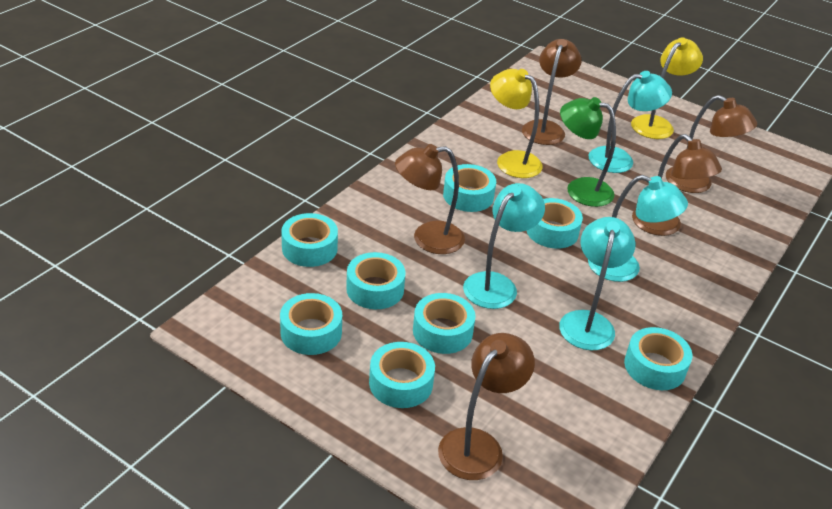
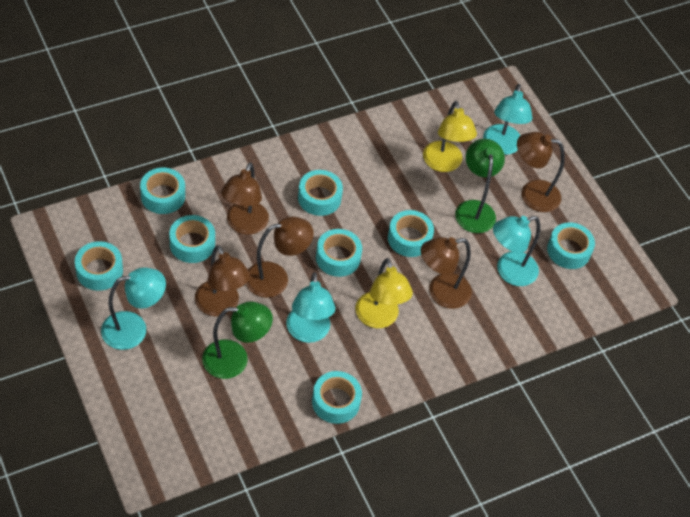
green lamp: 1 -> 2

